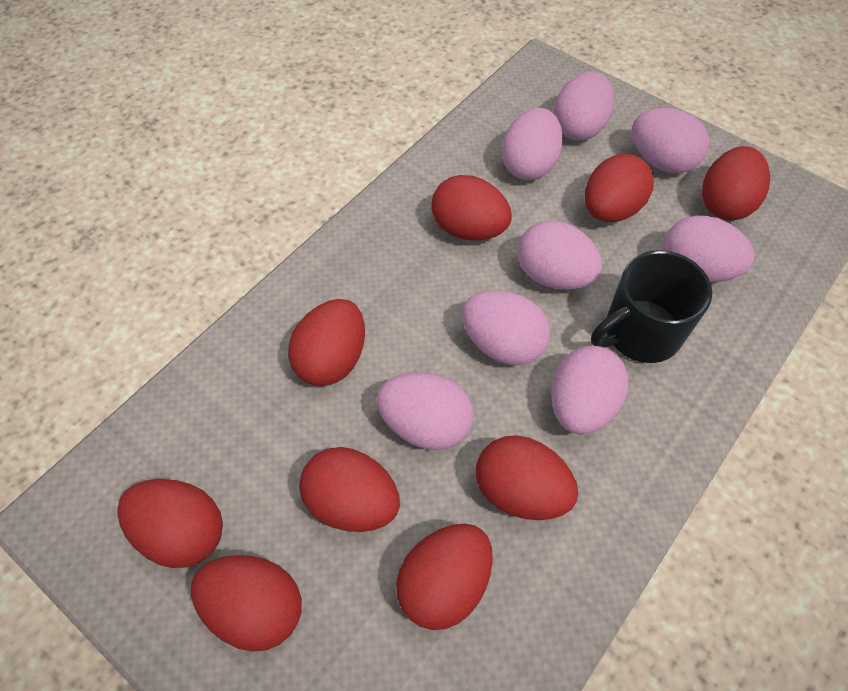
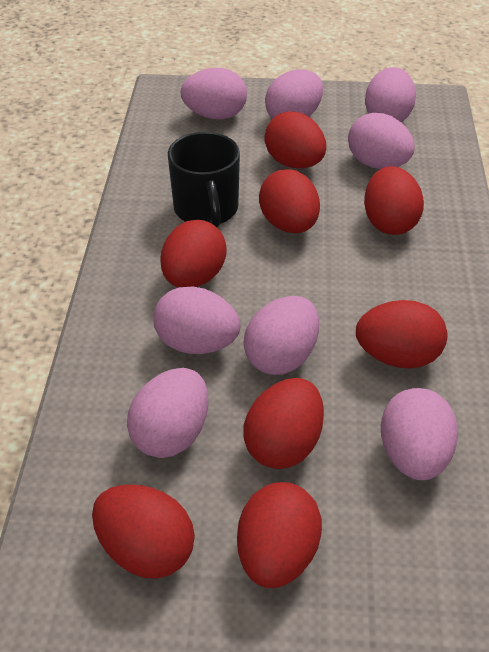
red egg: 9 -> 8

